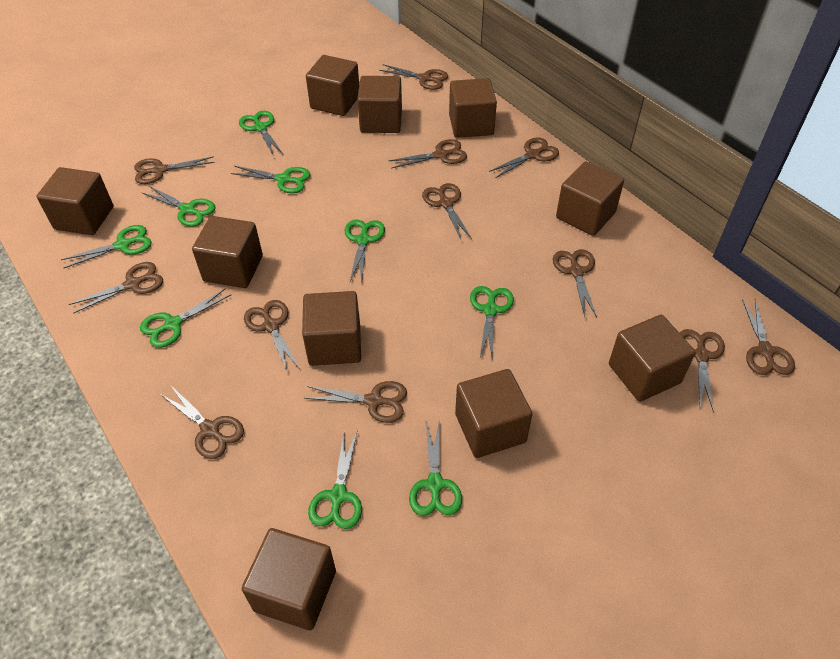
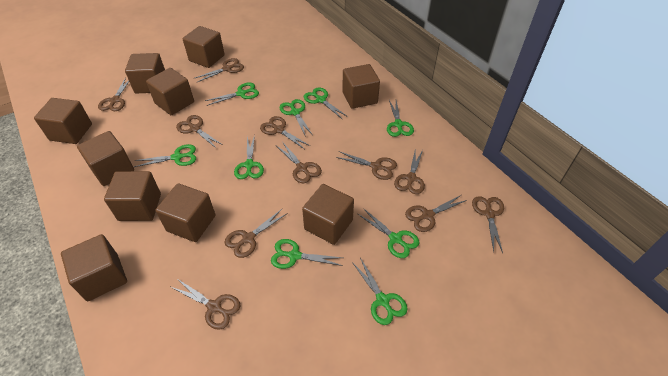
brown scissors: 12 -> 11

